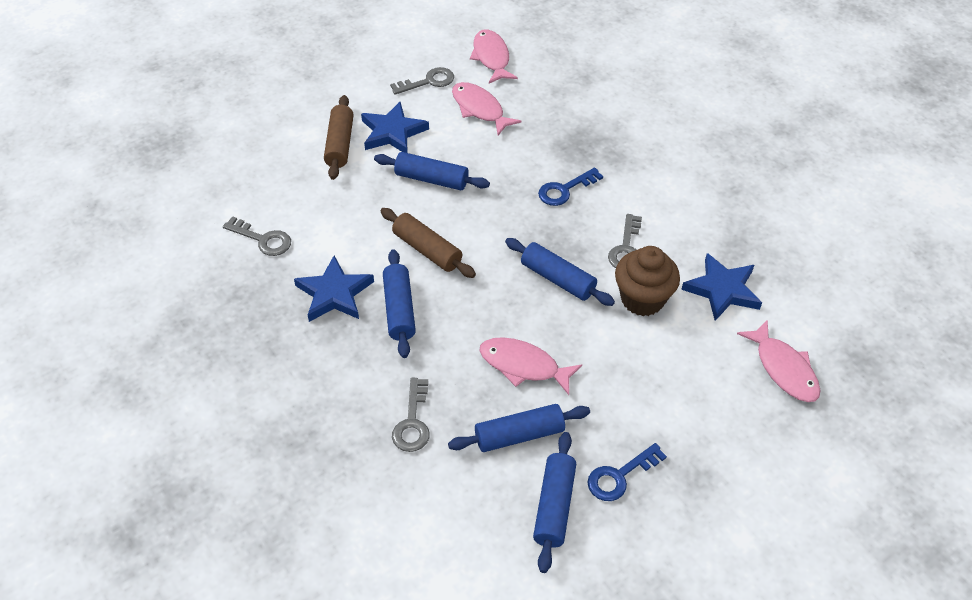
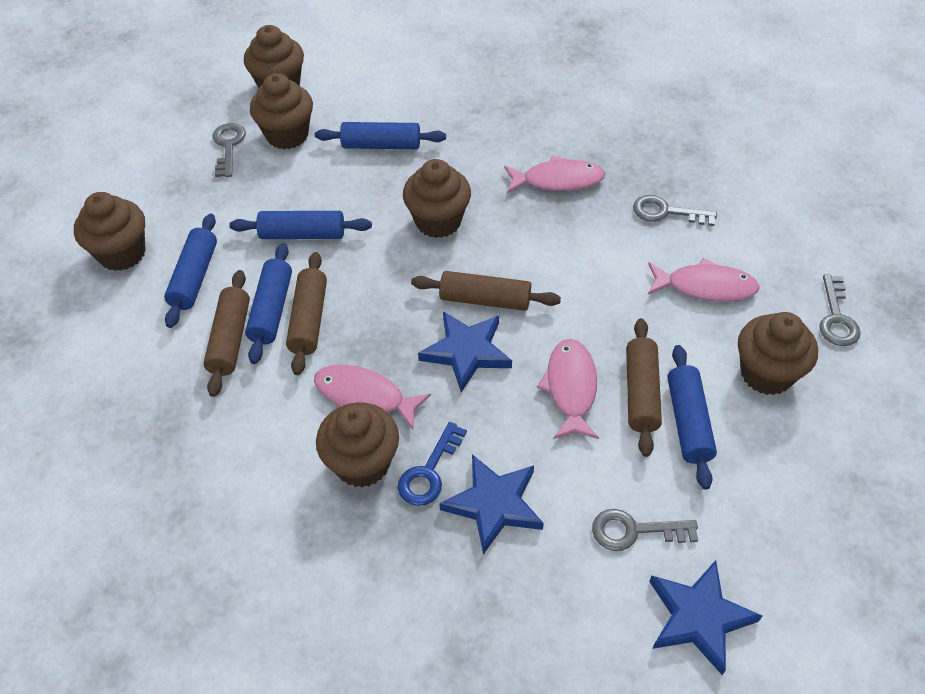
blue key: 2 -> 1
brown cupcake: 1 -> 6
brown rolling pin: 2 -> 4

